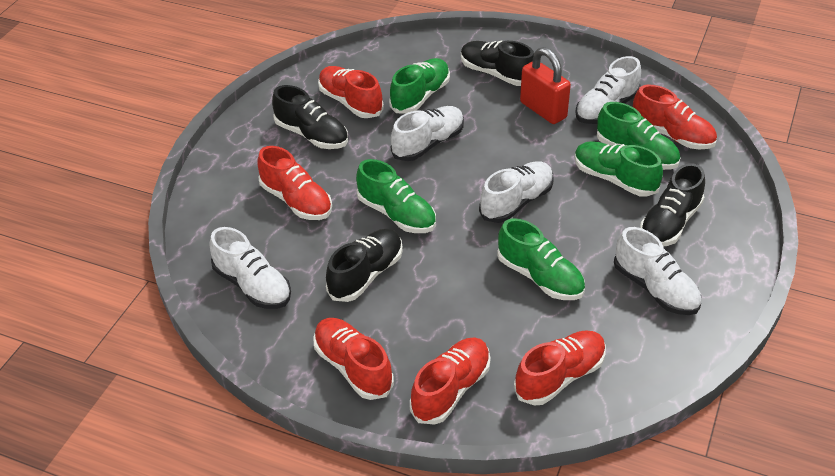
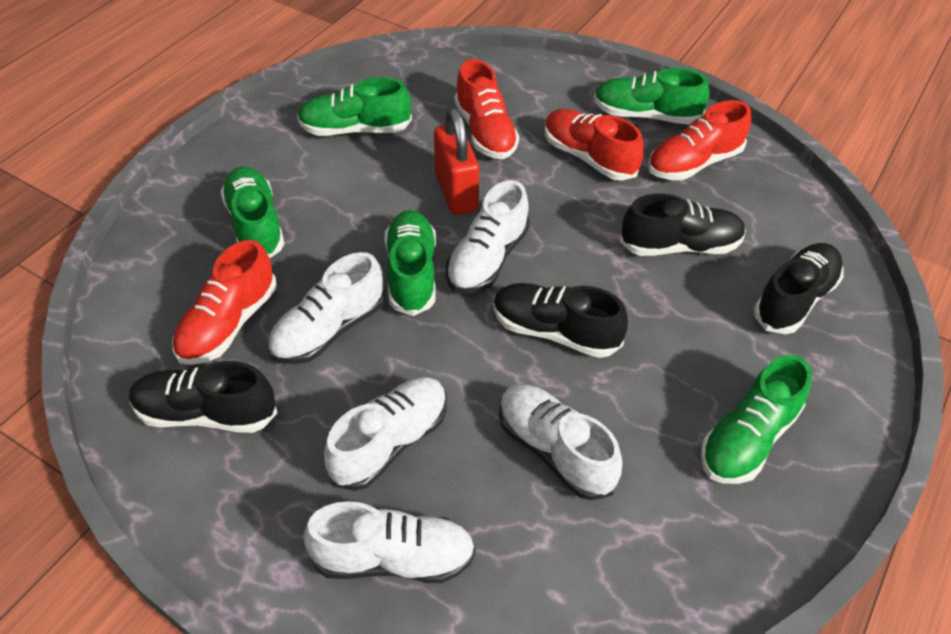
red shoe: 6 -> 4

